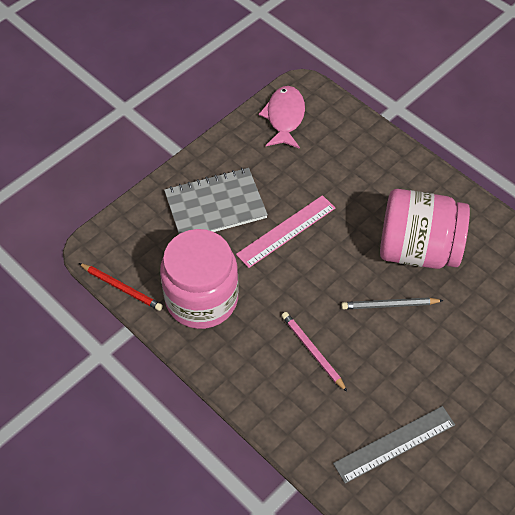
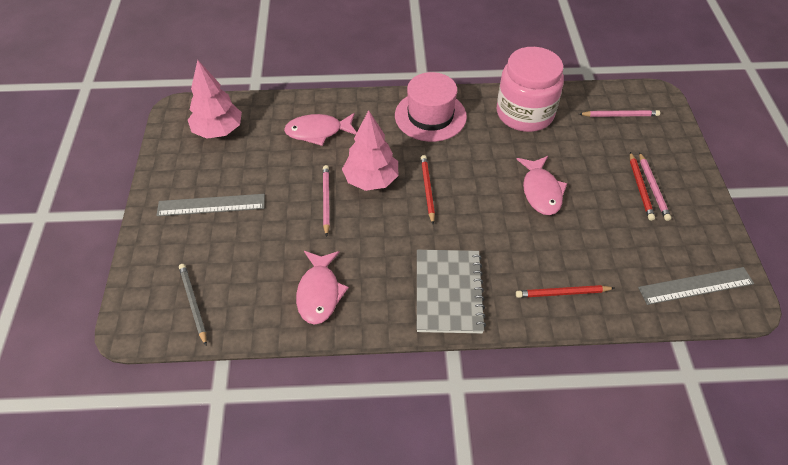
grey ruler: 1 -> 2
pink fish: 1 -> 3
pink hat: 0 -> 1
pink jar: 2 -> 1
pink pencil: 1 -> 3
pink ruler: 1 -> 0
pink tree: 0 -> 2
red pencil: 1 -> 3

